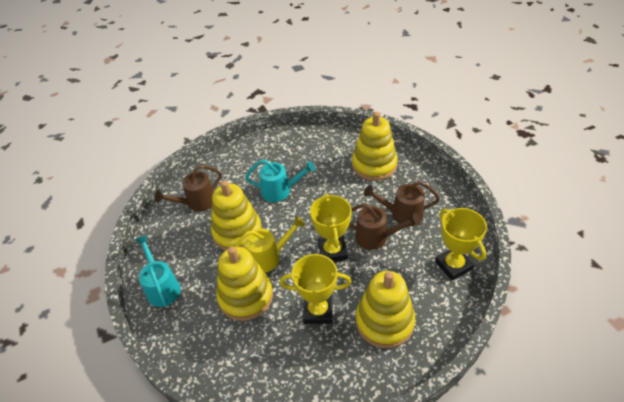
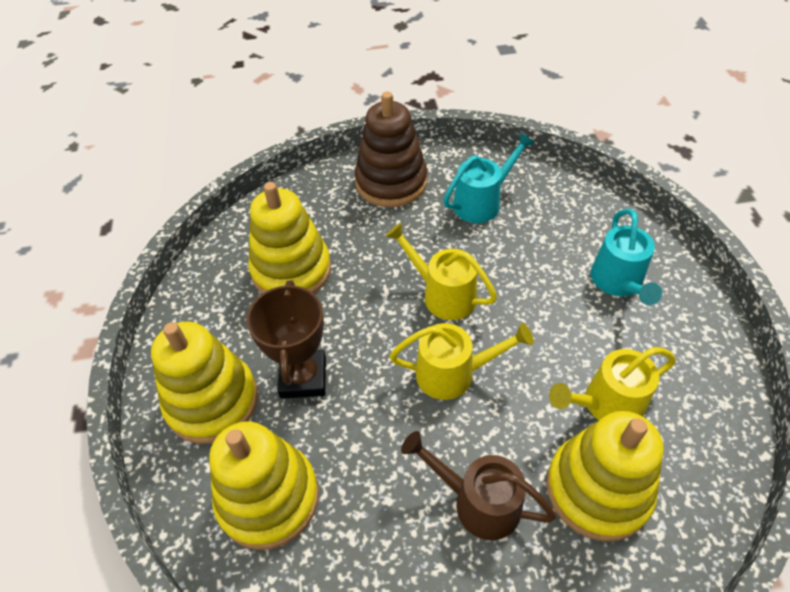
brown stacking toy: 0 -> 1
brown trophy: 0 -> 1
brown watering can: 3 -> 1
yellow trophy: 3 -> 0
yellow watering can: 1 -> 3

